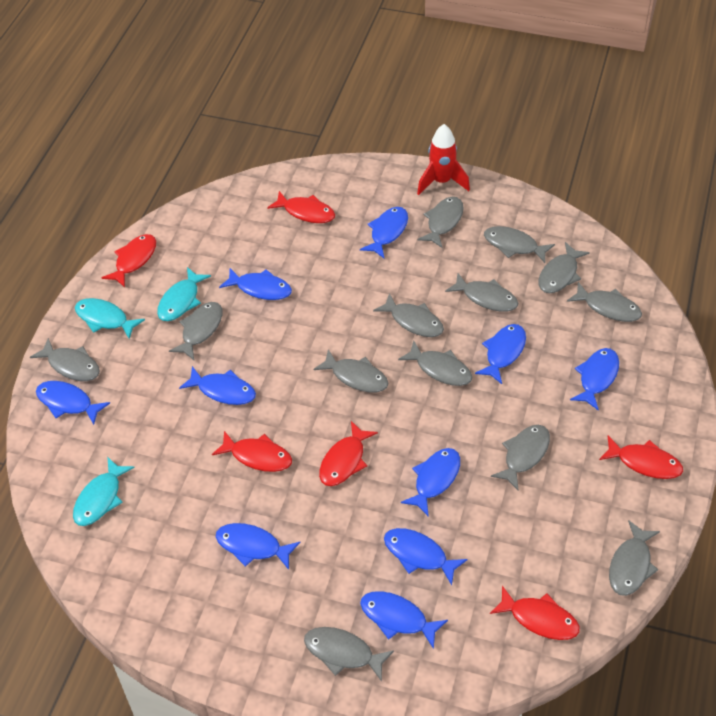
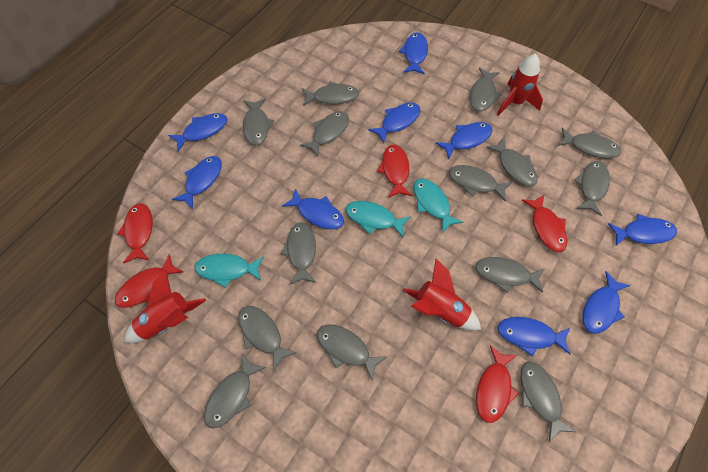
blue fish: 10 -> 9
grey fish: 13 -> 14
red fish: 6 -> 5
red rocket: 1 -> 3

